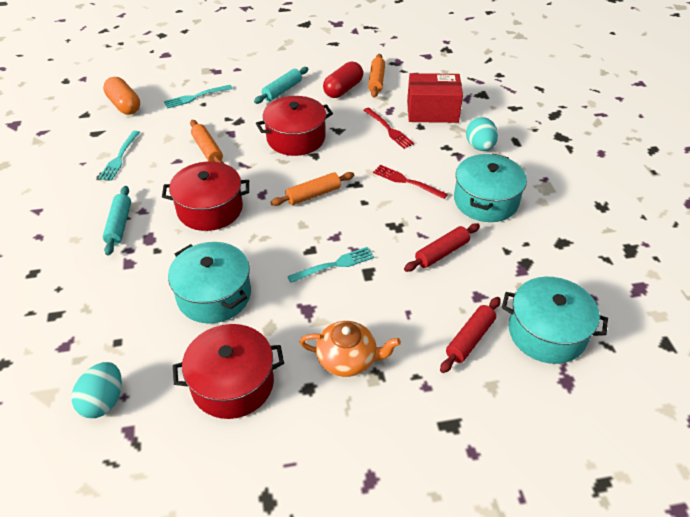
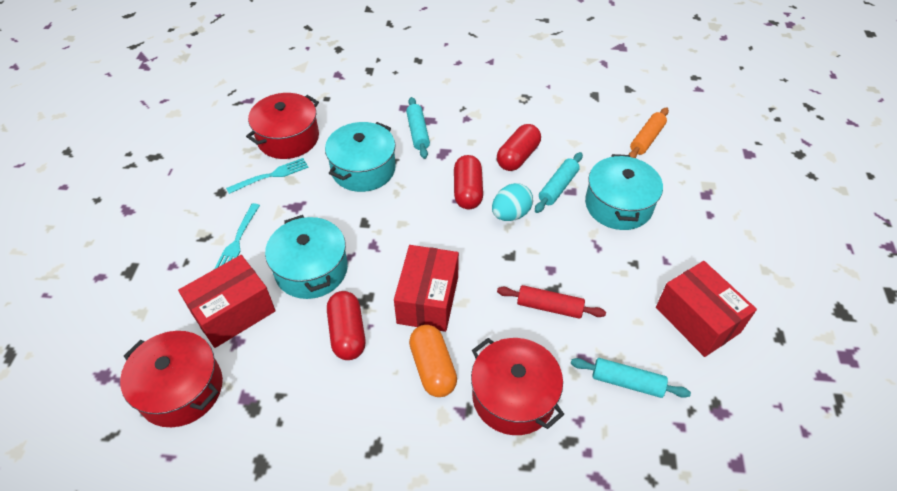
orange rolling pin: 3 -> 1
orange teapot: 1 -> 0
red box: 1 -> 3
red capsule: 1 -> 3
red fork: 2 -> 0
red rolling pin: 2 -> 1
turquoise egg: 2 -> 1
turquoise fork: 3 -> 2
turquoise rolling pin: 2 -> 3

